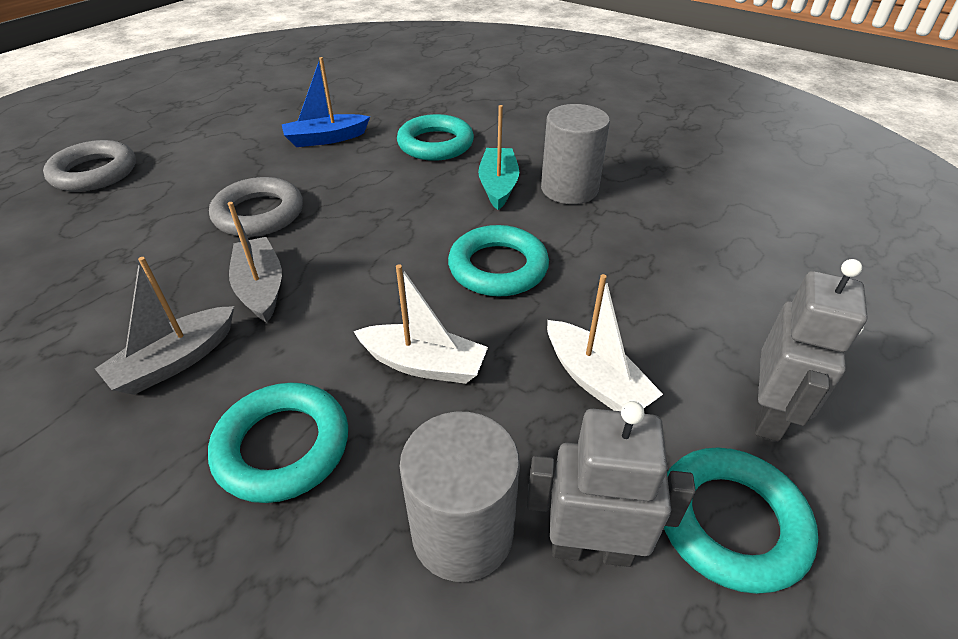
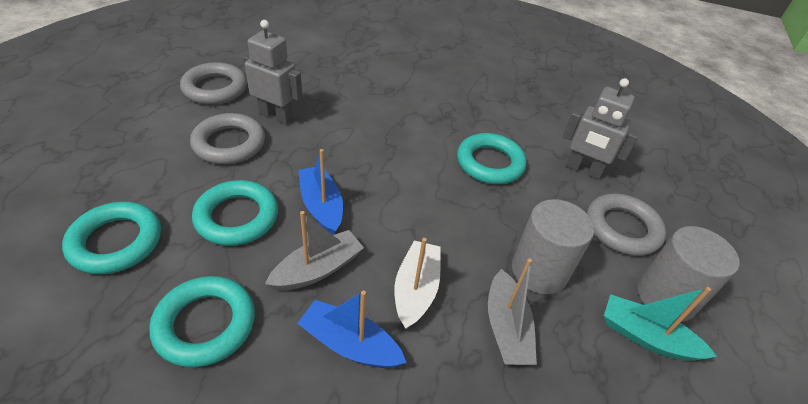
blue boat: 1 -> 2
grey ring: 2 -> 3
white boat: 2 -> 1

